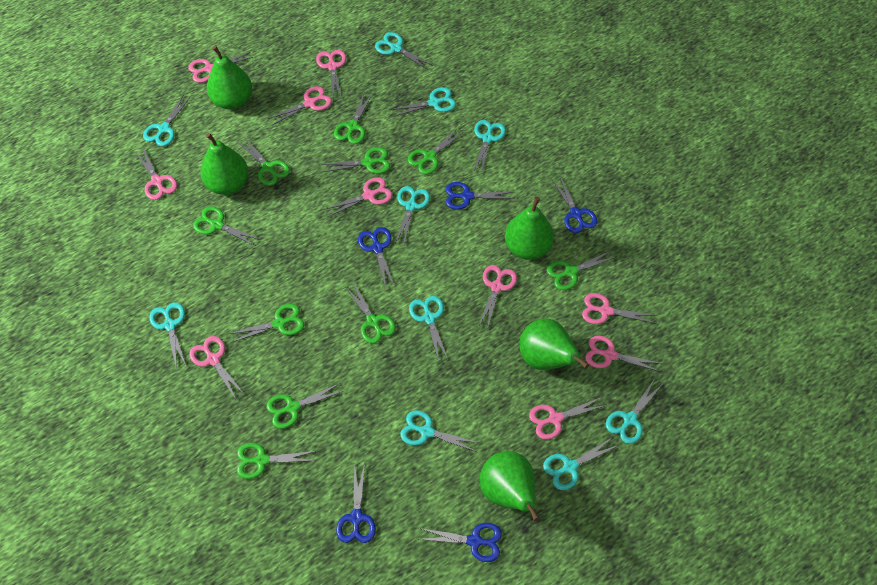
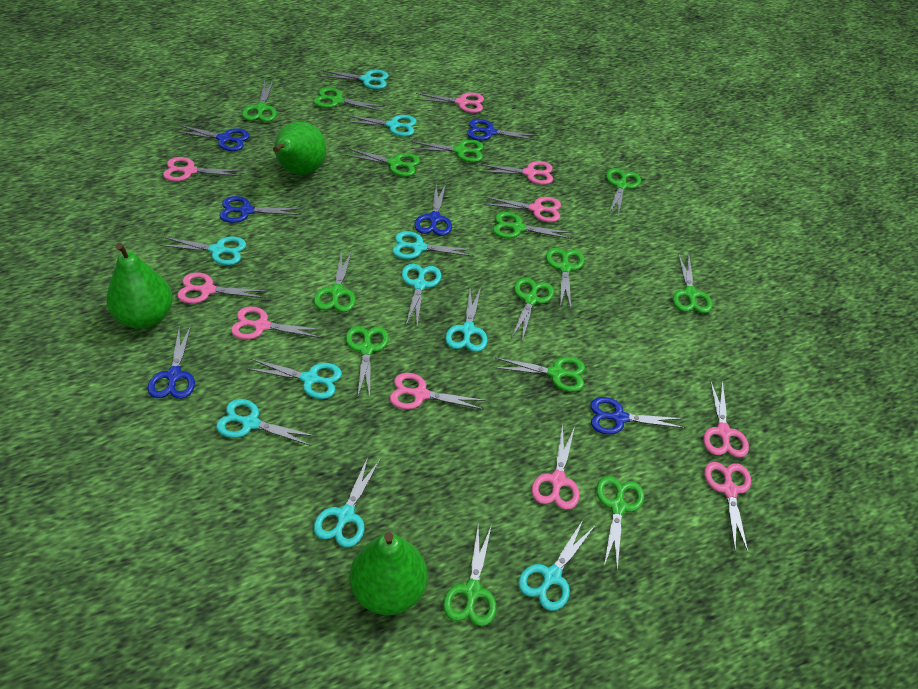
blue scissors: 5 -> 6
green pear: 5 -> 3
green scissors: 10 -> 14

